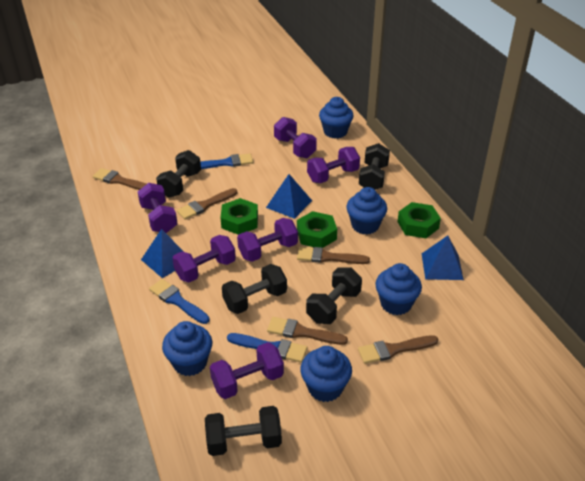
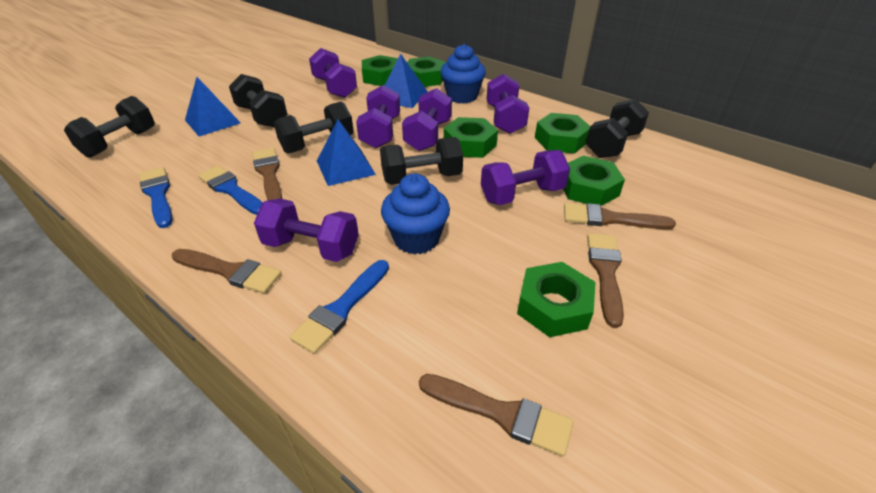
blue cupcake: 5 -> 2
green nut: 3 -> 6

